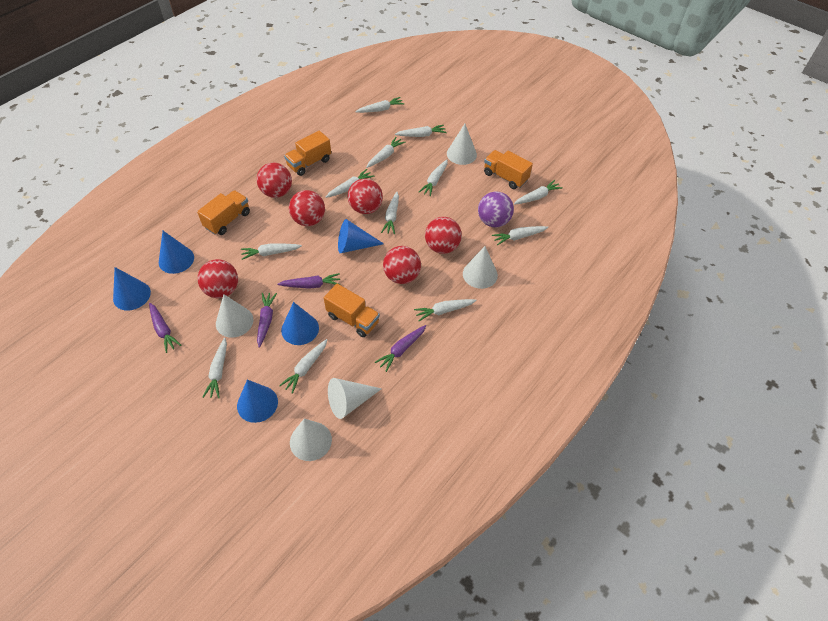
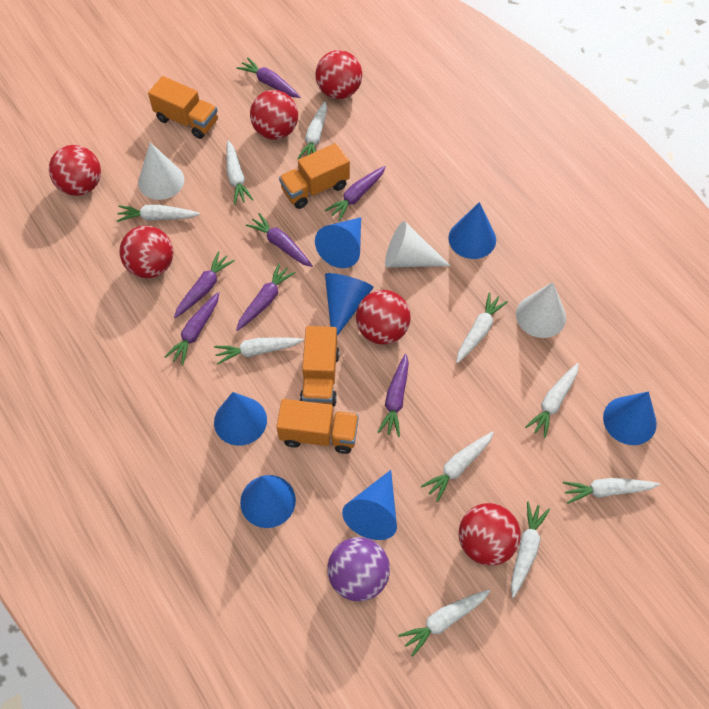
blue cone: 5 -> 7
purple carrot: 4 -> 7
white carrot: 12 -> 10
white cone: 5 -> 3

